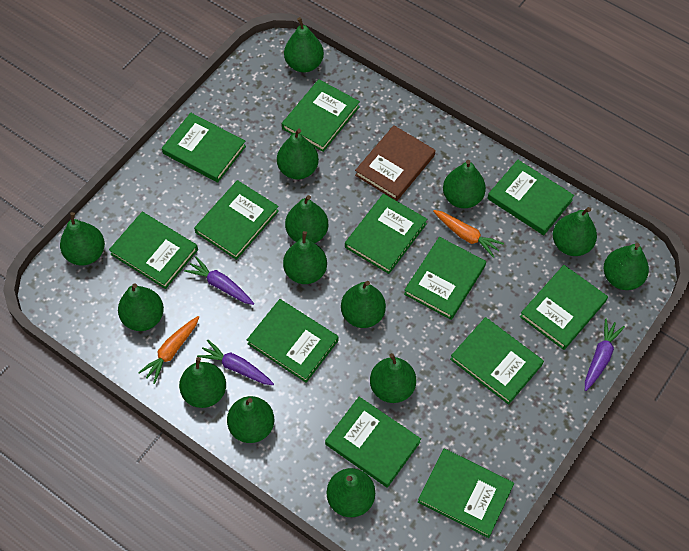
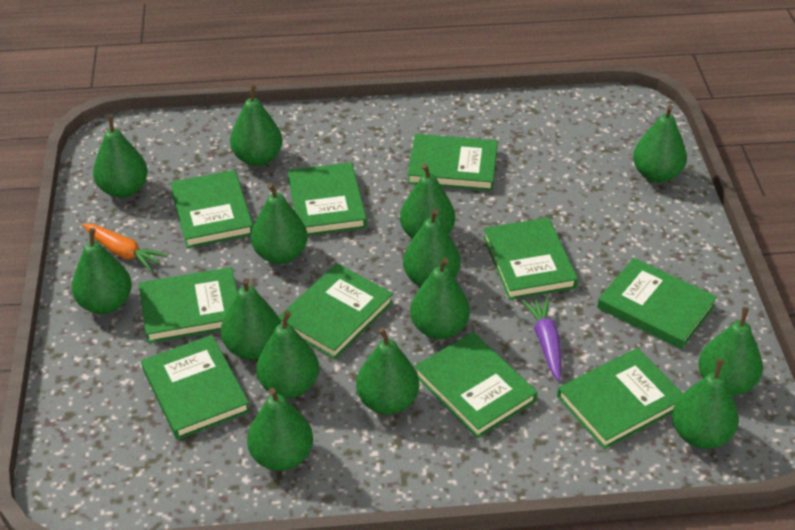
brown book: 1 -> 0
green book: 12 -> 10
orange carrot: 2 -> 1
purple carrot: 3 -> 1

